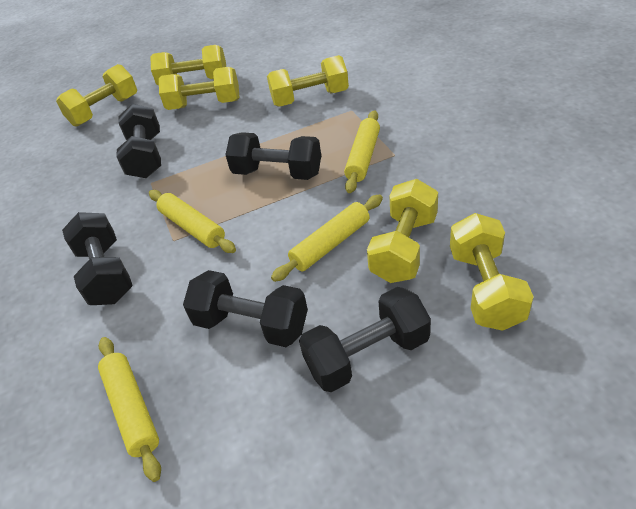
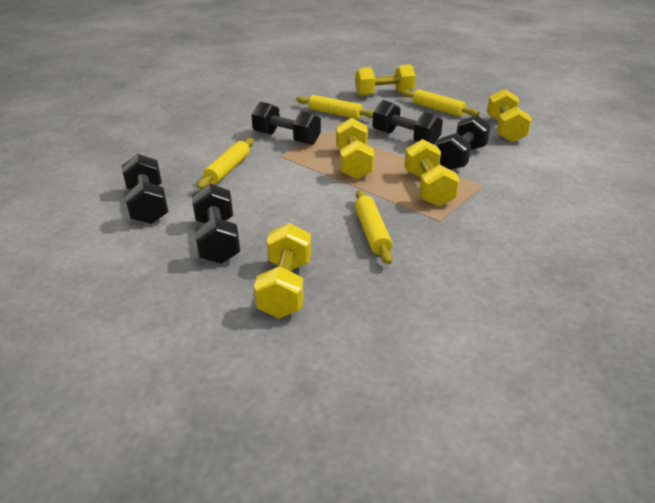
yellow dumbbell: 6 -> 5

